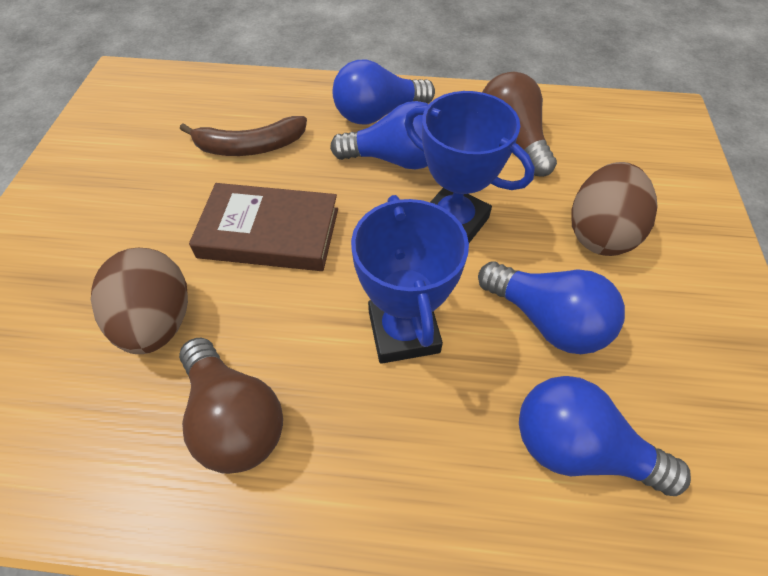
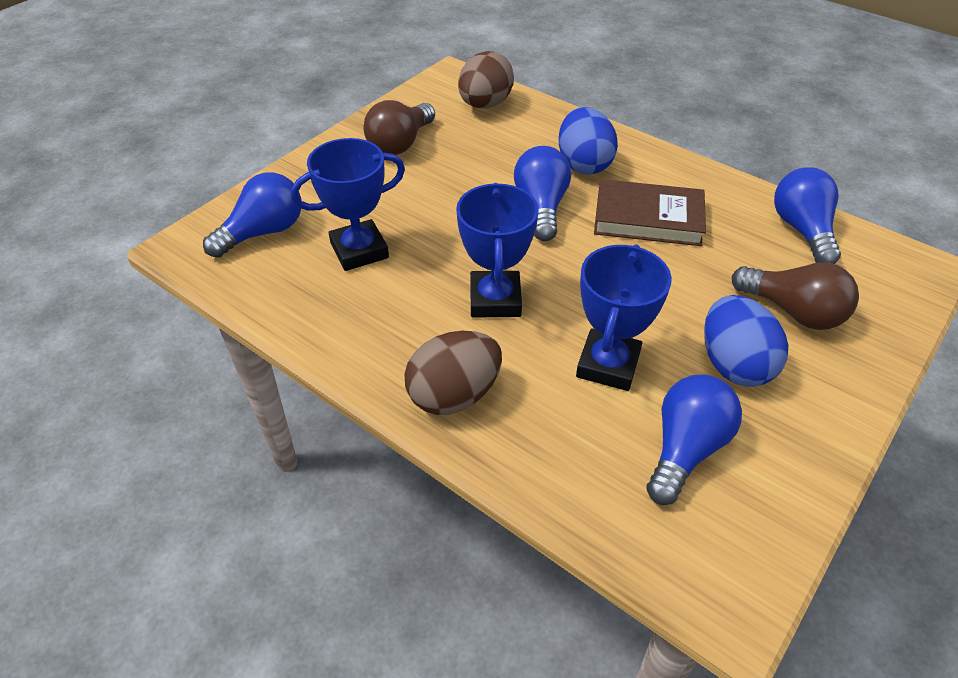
blue egg: 0 -> 2
blue trophy: 2 -> 3
brown banana: 1 -> 0

